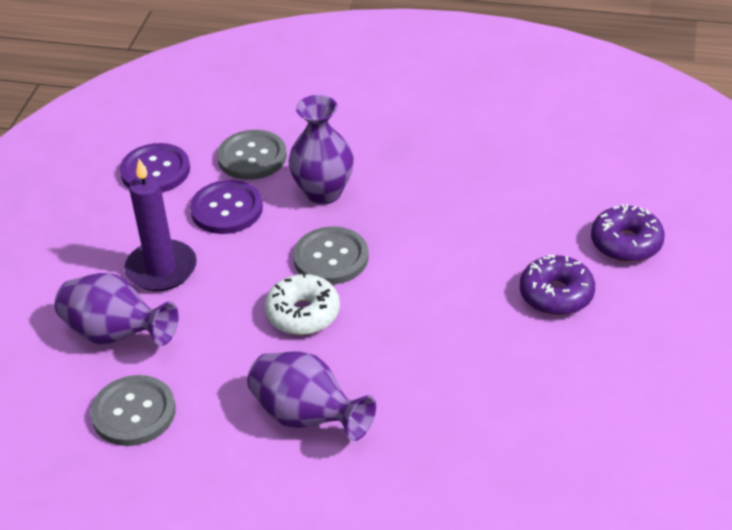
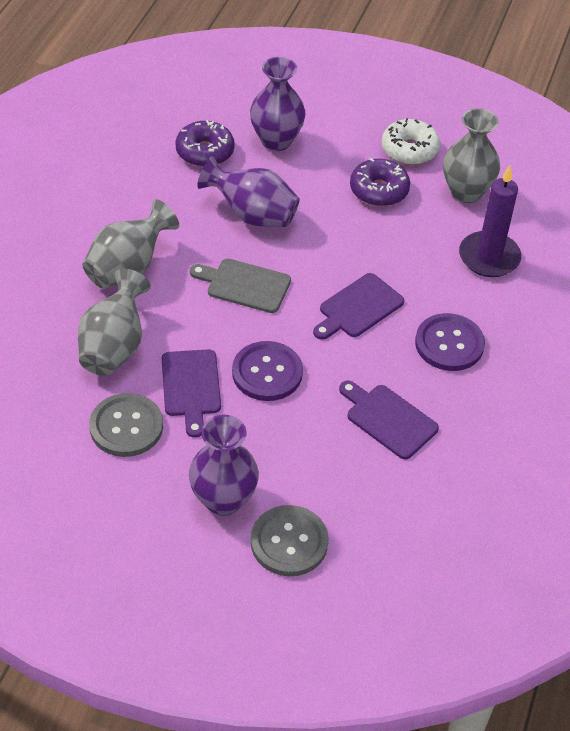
grey button: 3 -> 2
grey cutting board: 0 -> 1
grey vase: 0 -> 3
purple cutting board: 0 -> 3

